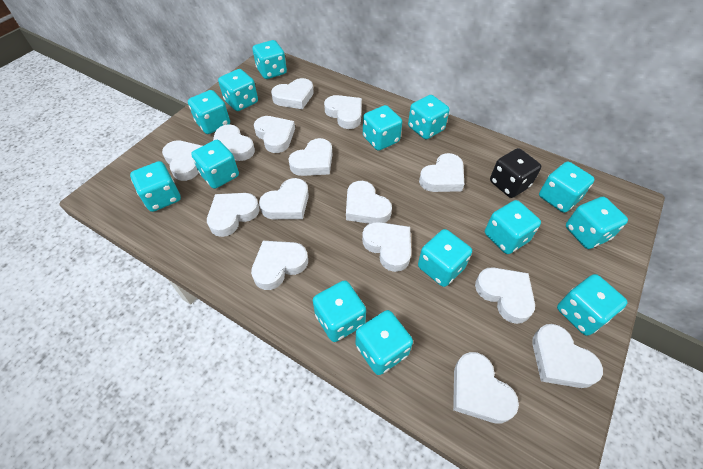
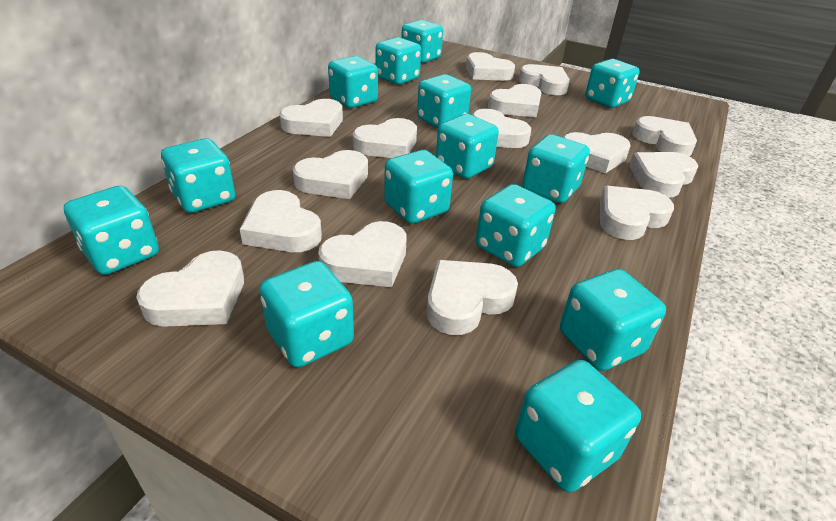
black dice: 1 -> 0

